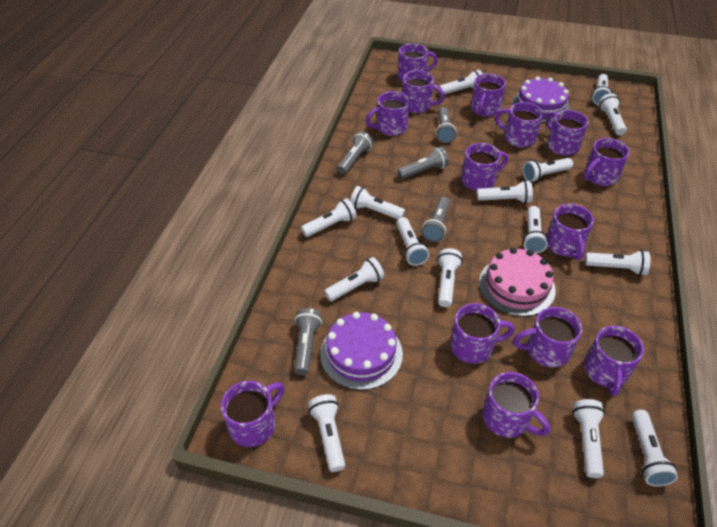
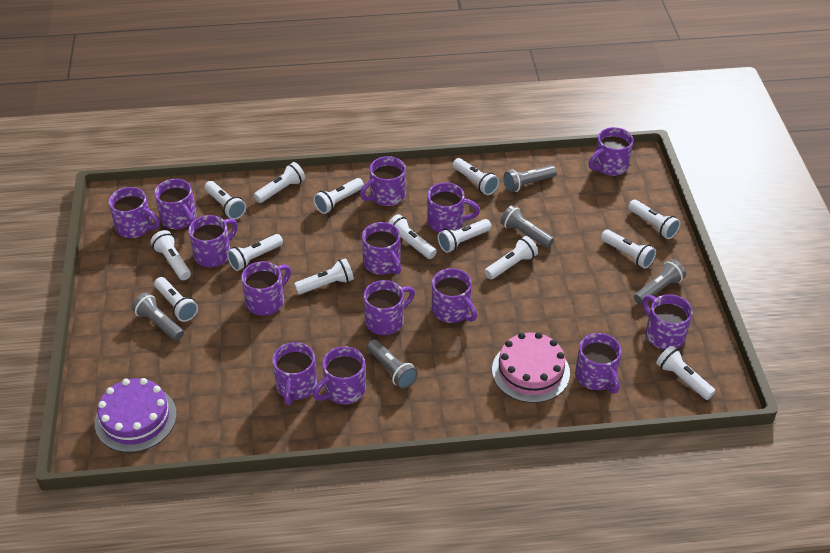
purple cake: 2 -> 1
white flashlight: 15 -> 14

